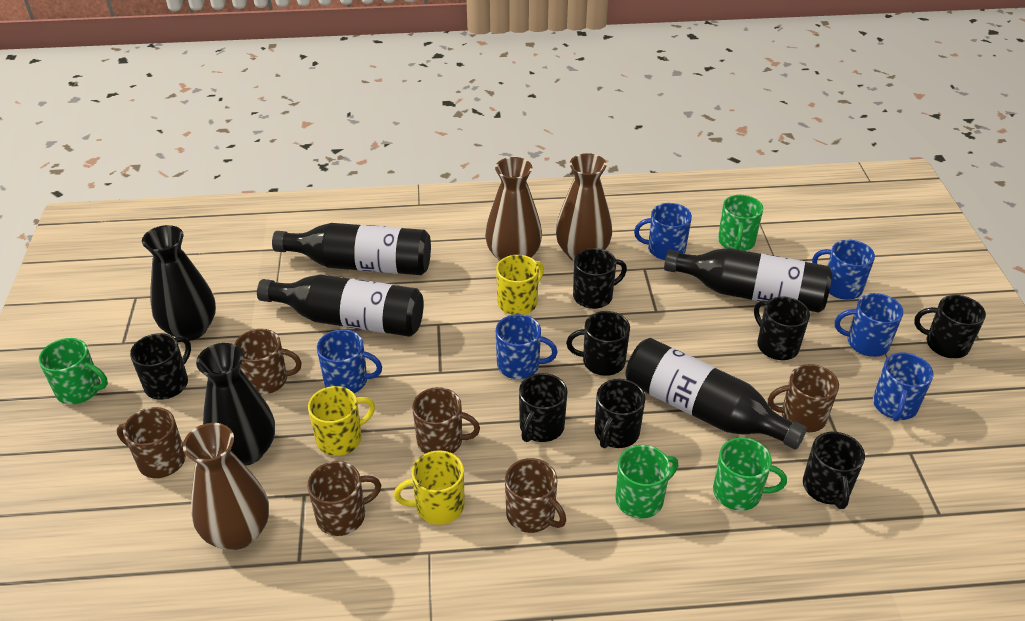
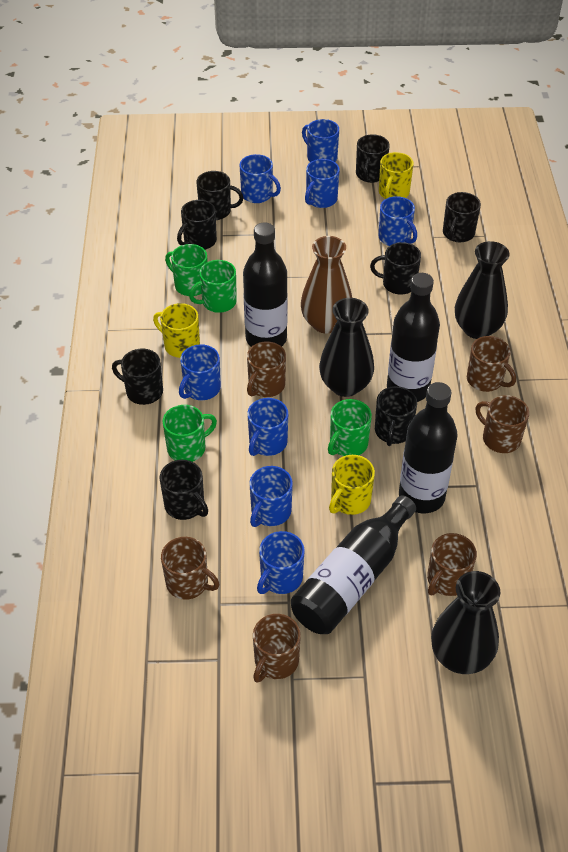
black vase: 2 -> 3
blue mug: 6 -> 8
brown vase: 3 -> 1

